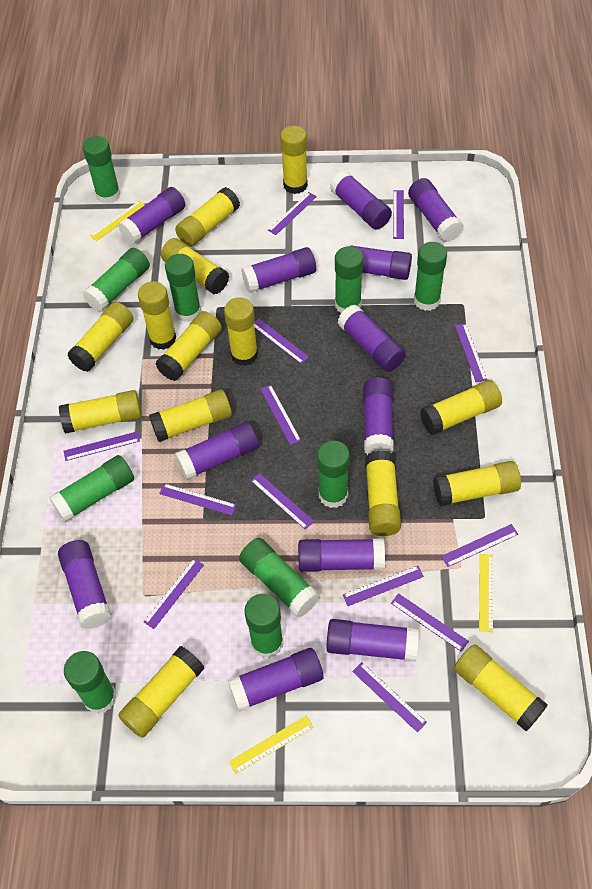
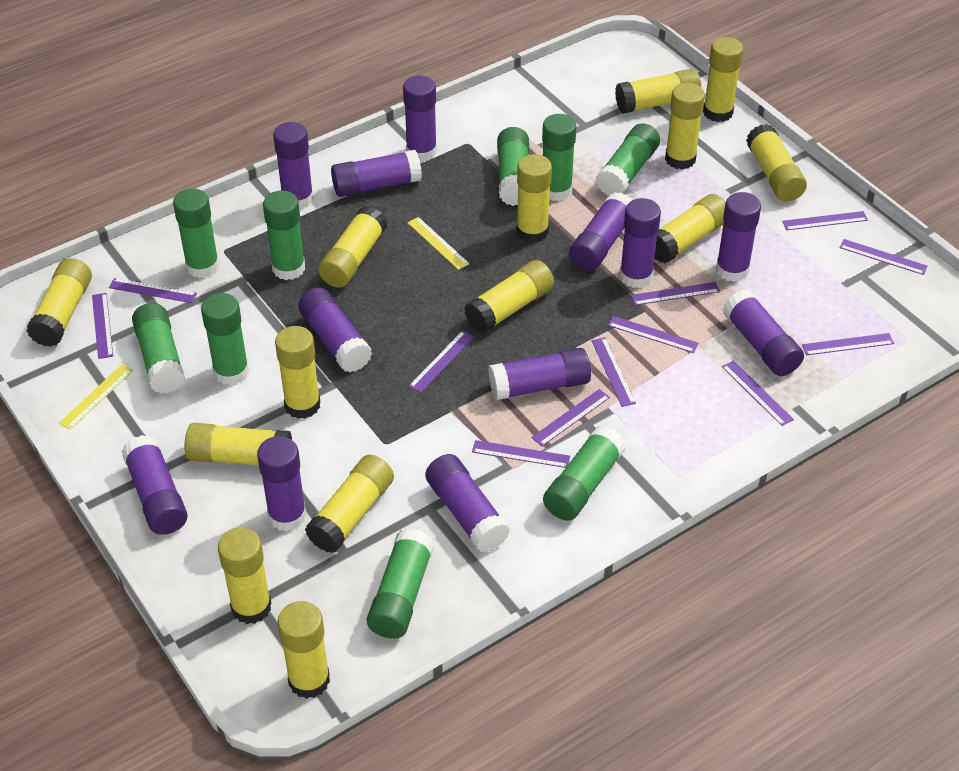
green glue stick: 10 -> 9
purple ruler: 13 -> 12
yellow ruler: 3 -> 2

